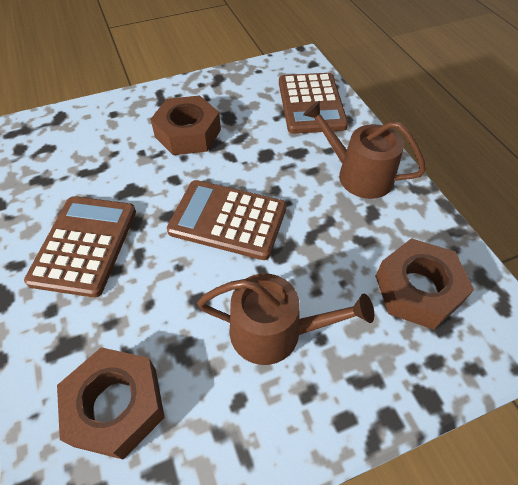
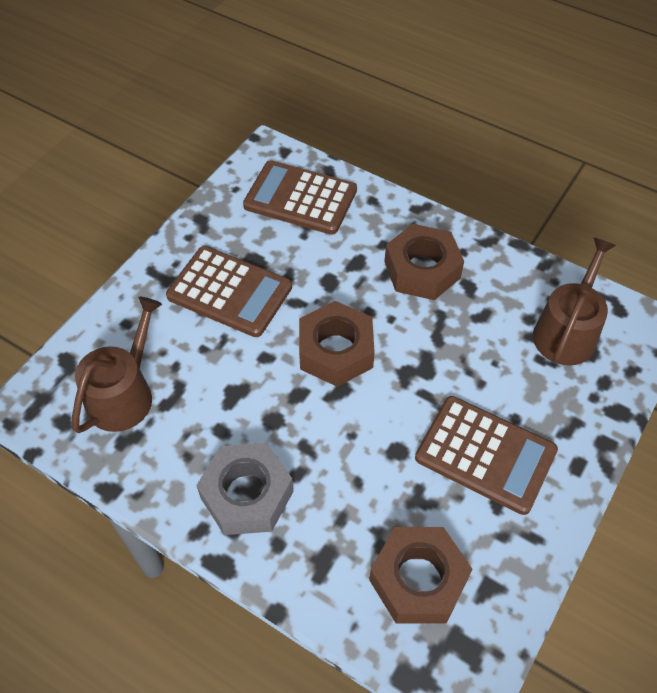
grey nut: 0 -> 1

